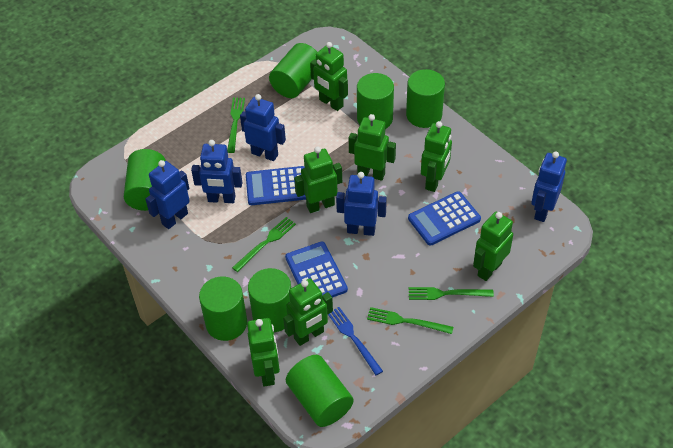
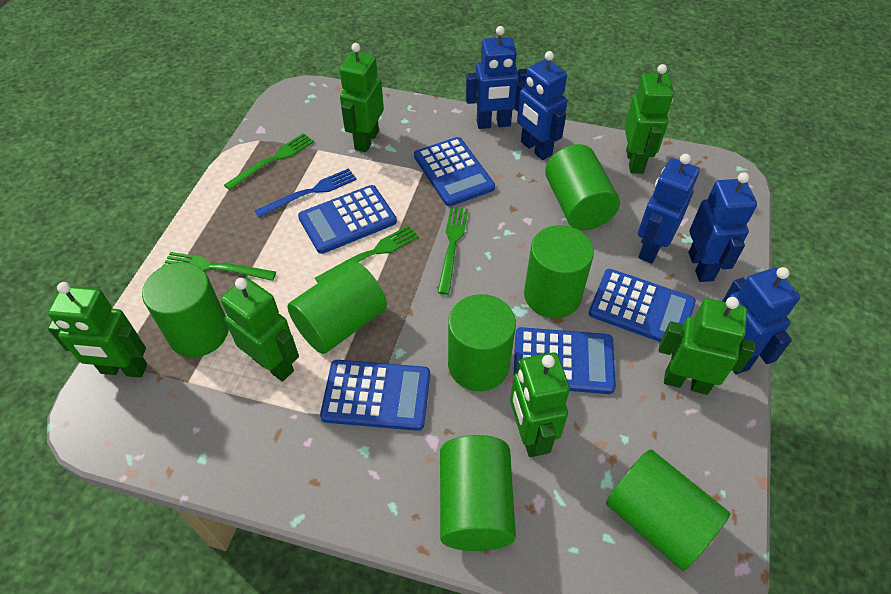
blue calculator: 3 -> 5
green robot: 7 -> 6

